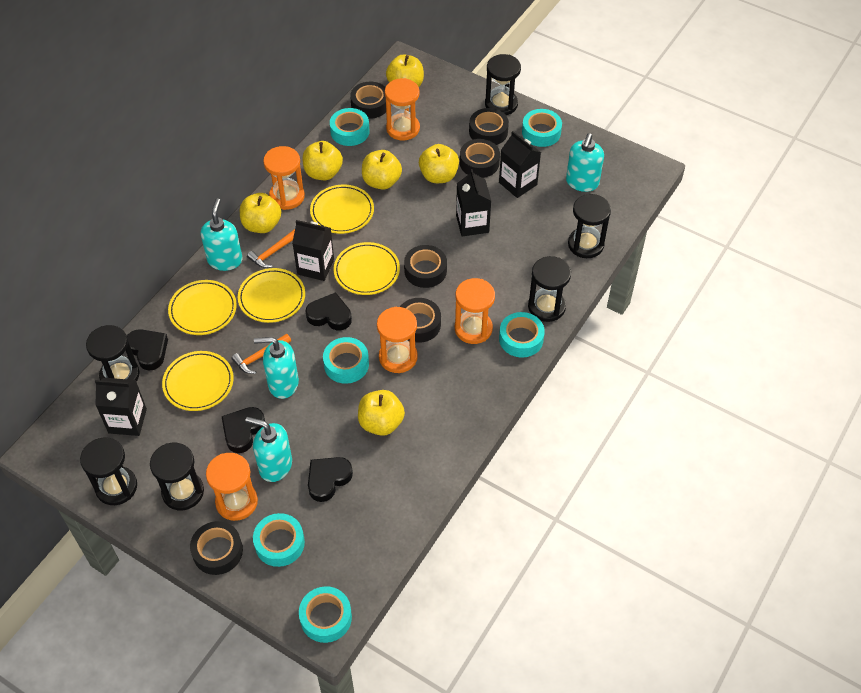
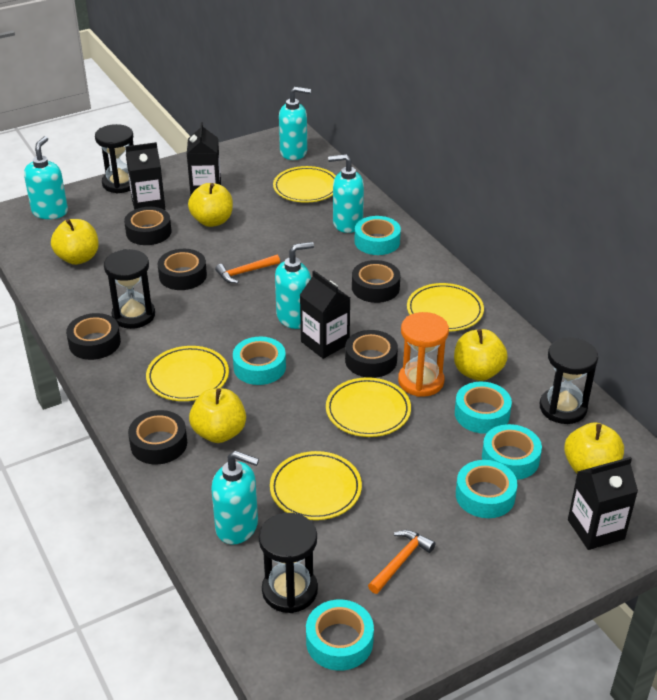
black heart: 4 -> 0
black hourglass: 6 -> 4
orange hourglass: 5 -> 1
turquoise soap dispenser: 4 -> 5
yellow apple: 6 -> 5

